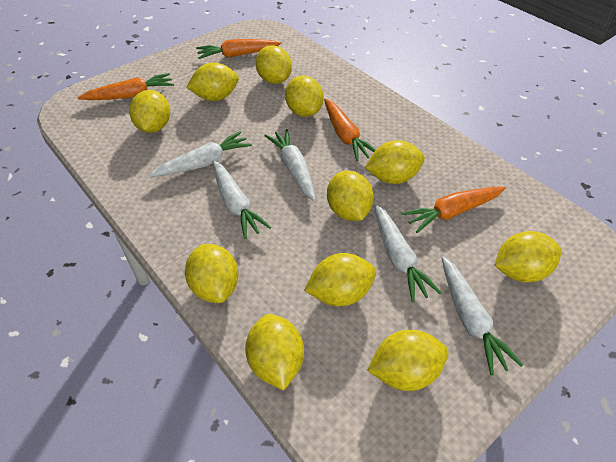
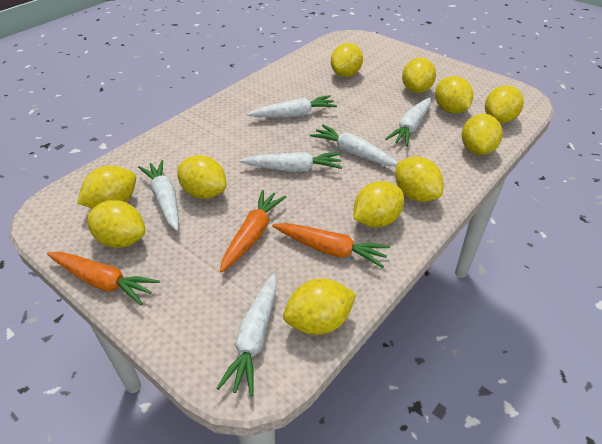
orange carrot: 4 -> 3
white carrot: 5 -> 6

